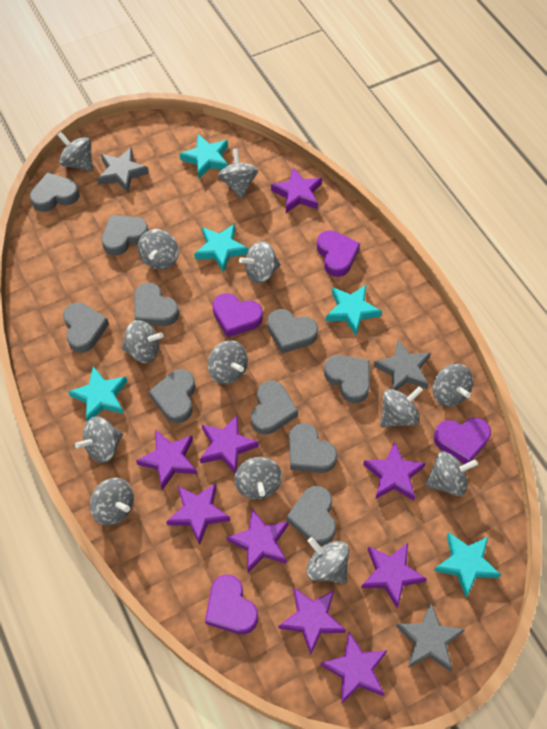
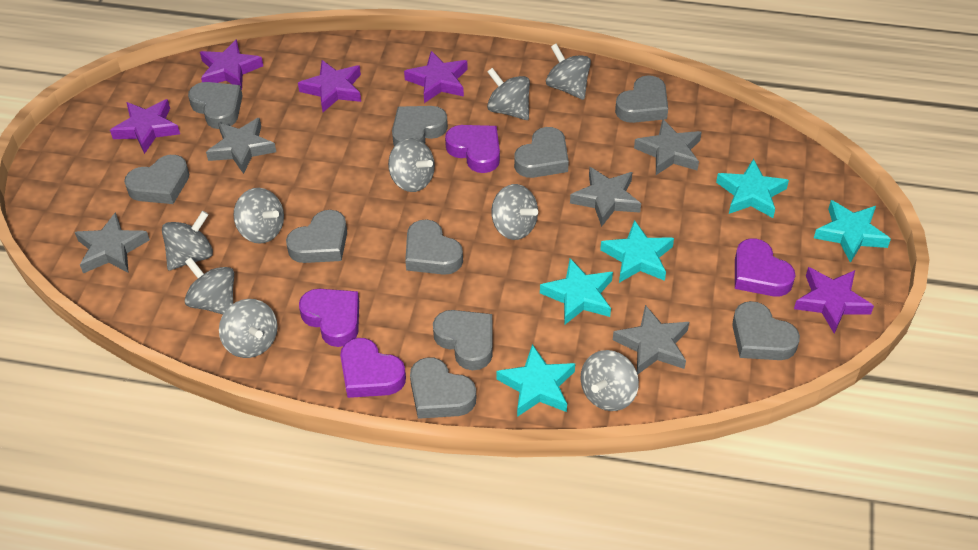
grey spinning top: 13 -> 9
grey star: 3 -> 5
purple star: 9 -> 5

